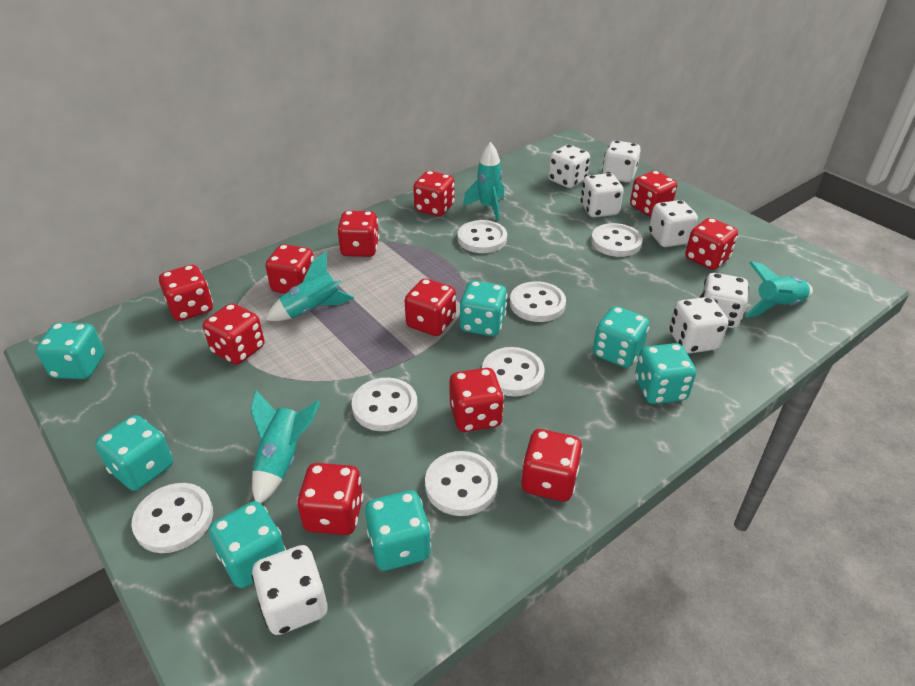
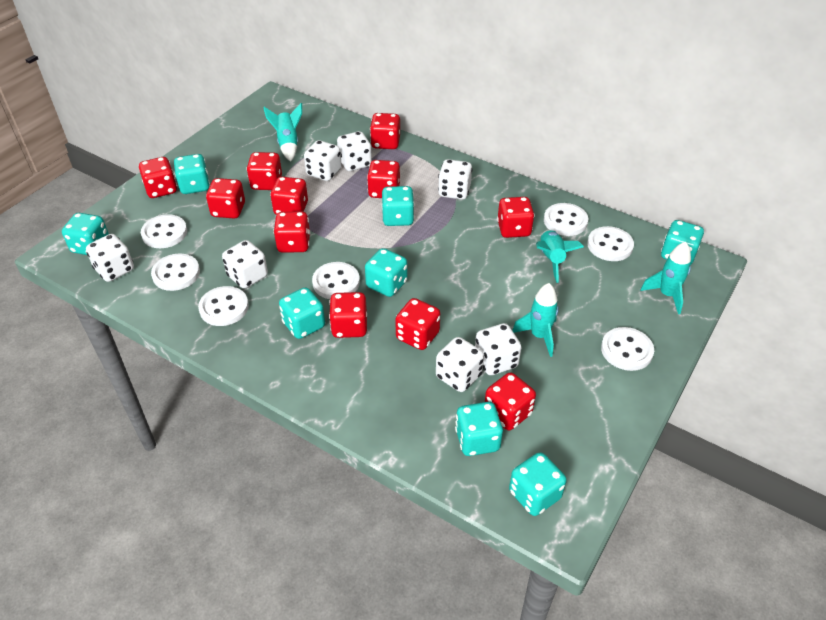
turquoise dice: 7 -> 8

